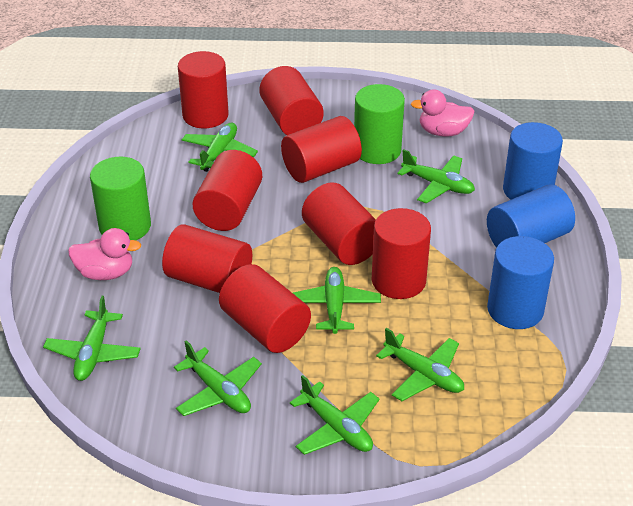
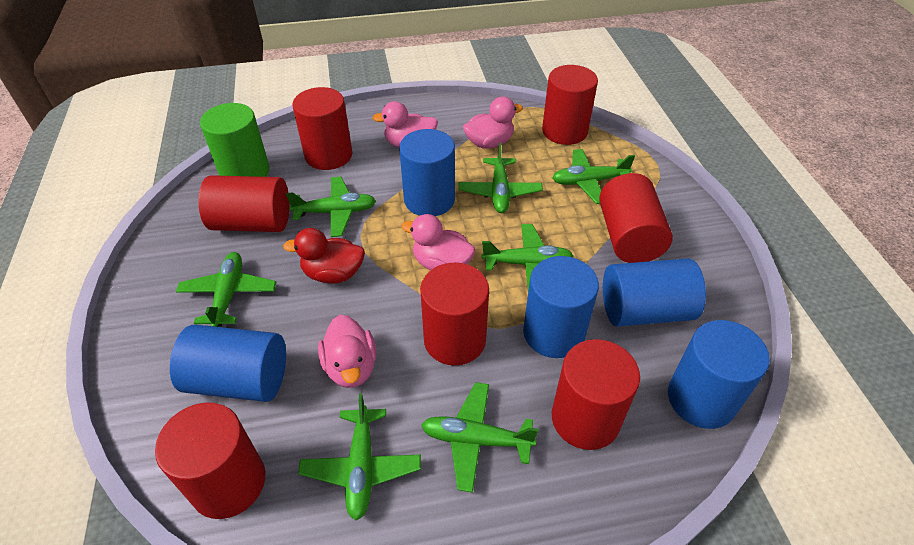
blue cylinder: 3 -> 5
green cylinder: 2 -> 1
pink duck: 2 -> 4
red cylinder: 8 -> 7
red duck: 0 -> 1

